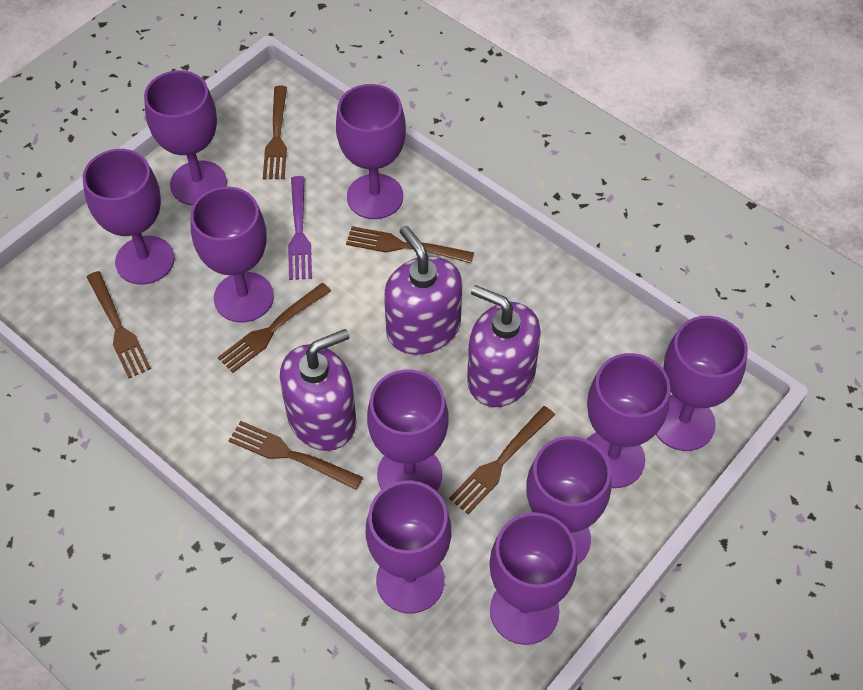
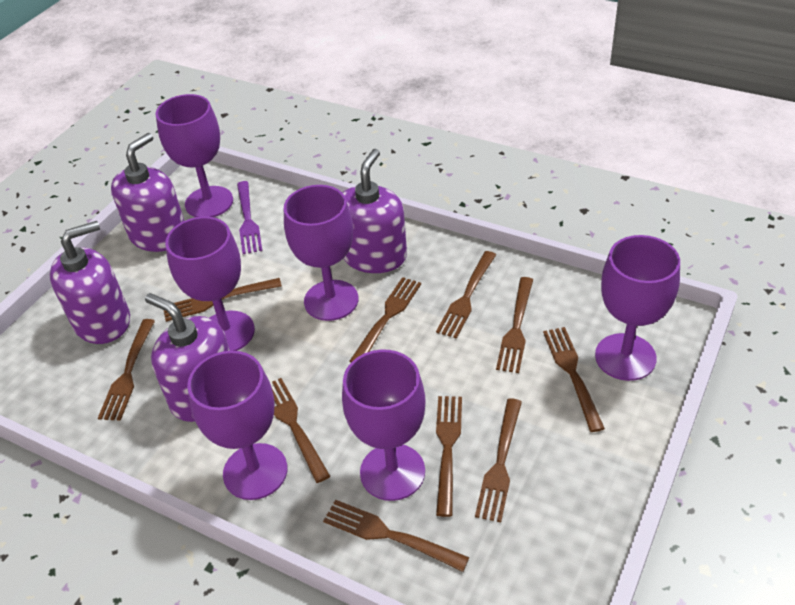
brown fork: 6 -> 10
purple goblet: 10 -> 6
purple soap dispenser: 3 -> 4

